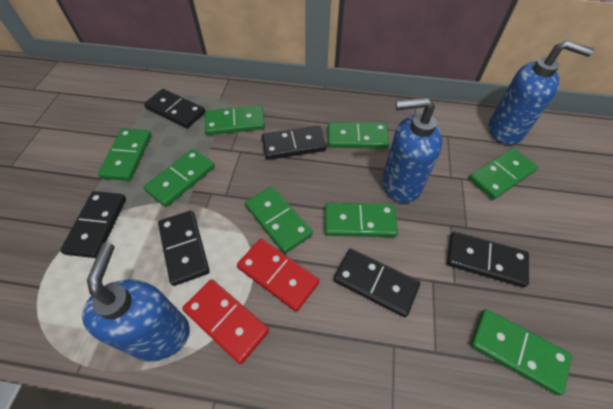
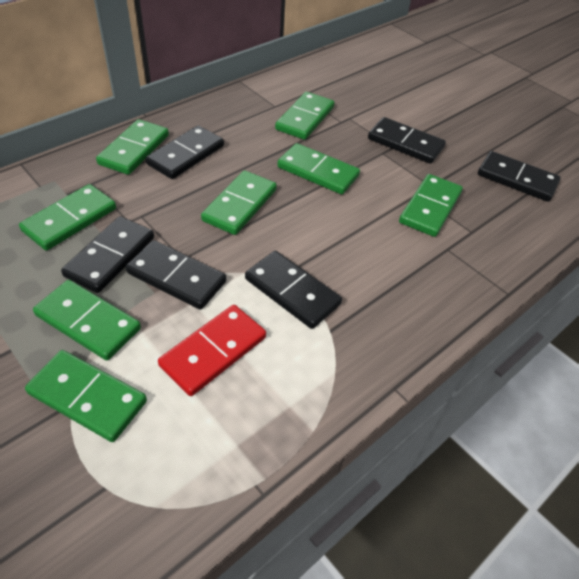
blue soap dispenser: 3 -> 0
red domino: 2 -> 1

